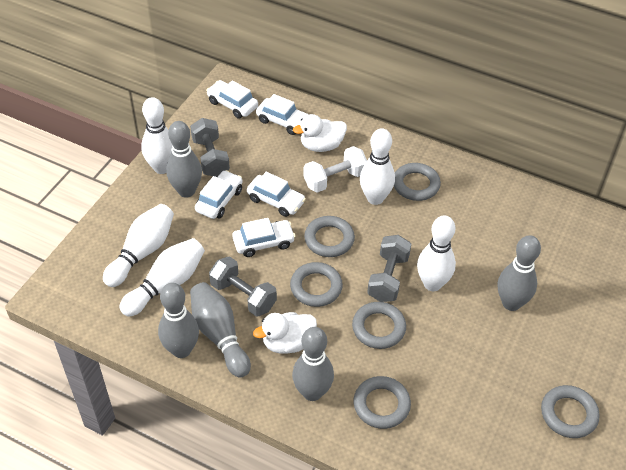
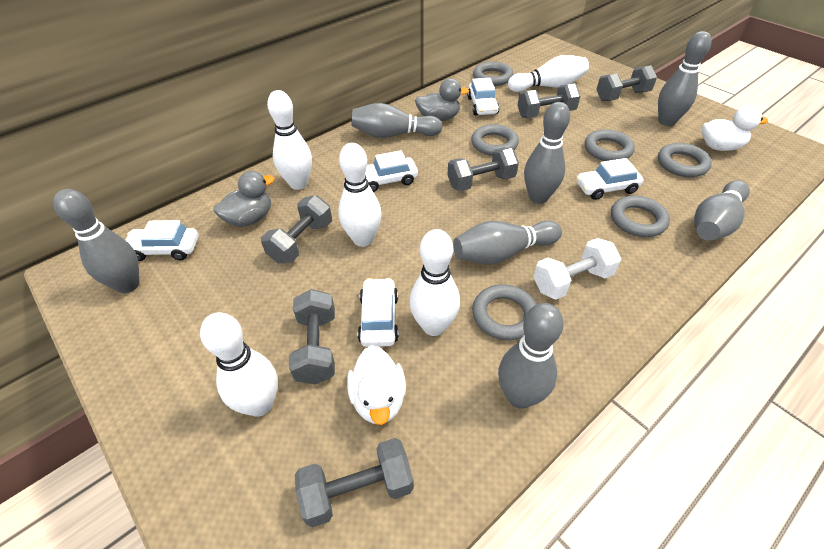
grey bowling pin: 5 -> 7
grey duck: 0 -> 2
grey dumbbell: 3 -> 6

